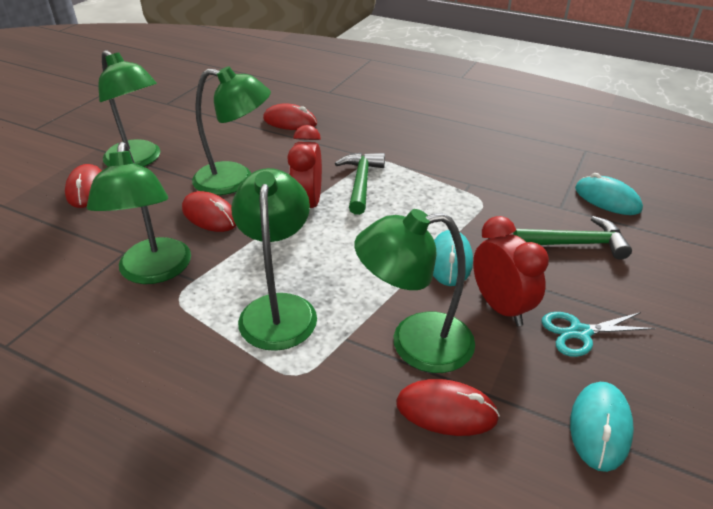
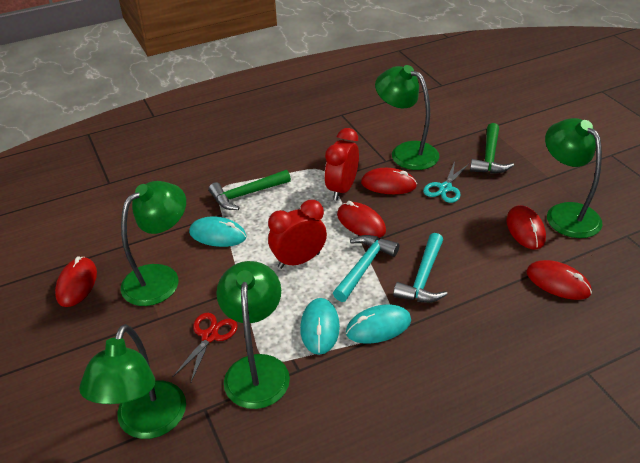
red mouse: 4 -> 5
red scissors: 0 -> 1
turquoise hammer: 0 -> 2

